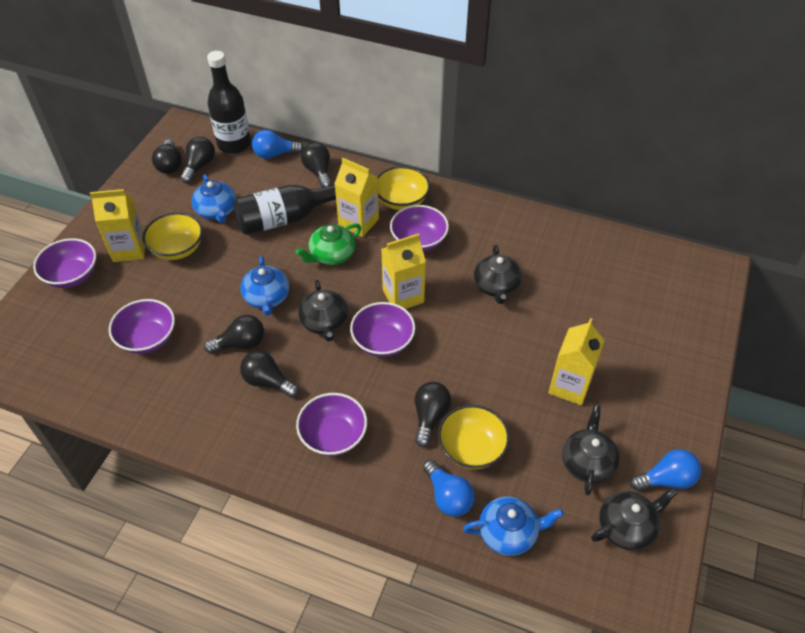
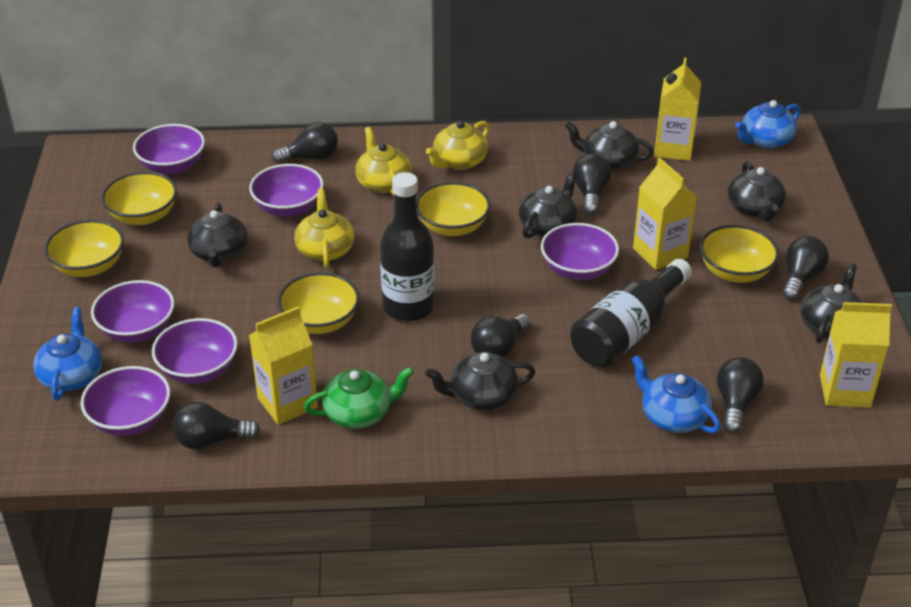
black teapot: 4 -> 6
blue light bulb: 3 -> 0
purple bowl: 5 -> 6
yellow bowl: 3 -> 5
yellow teapot: 0 -> 3

